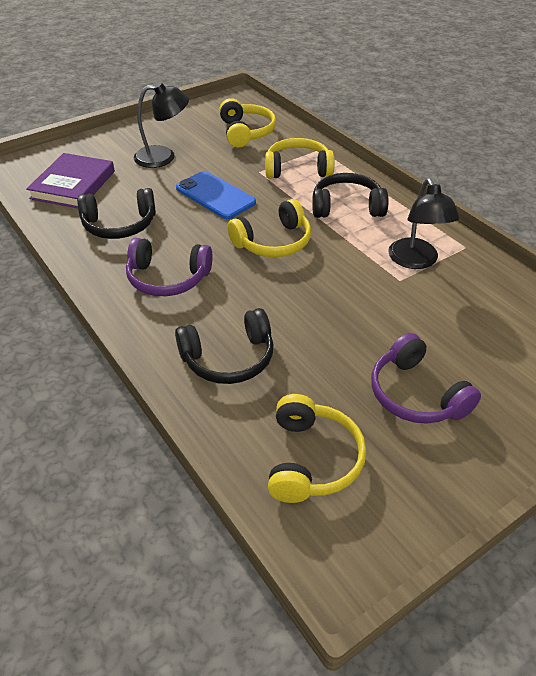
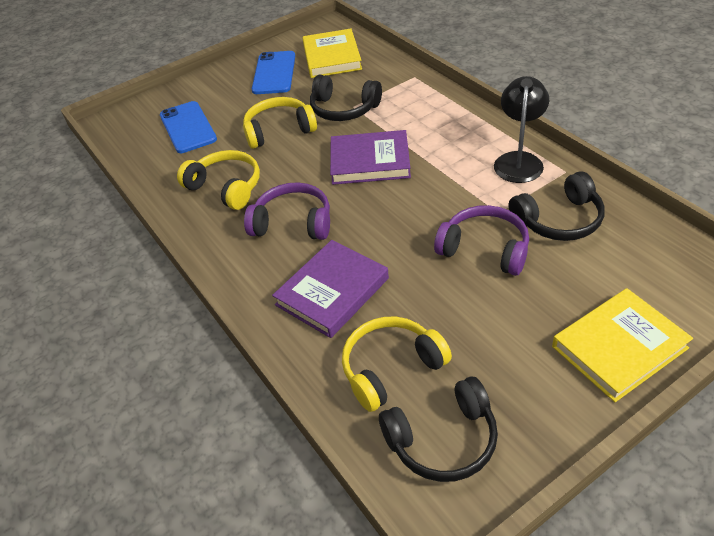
black lamp: 2 -> 1
blue phone: 1 -> 2
purple book: 1 -> 2
yellow book: 0 -> 2
yellow headphones: 4 -> 3

